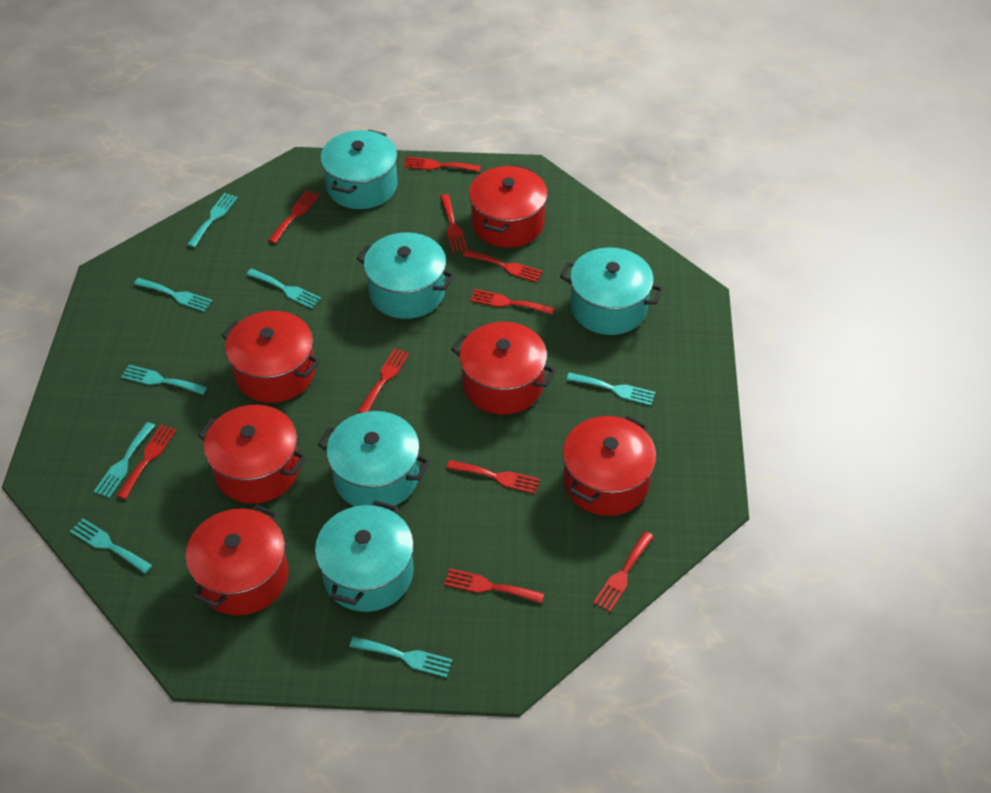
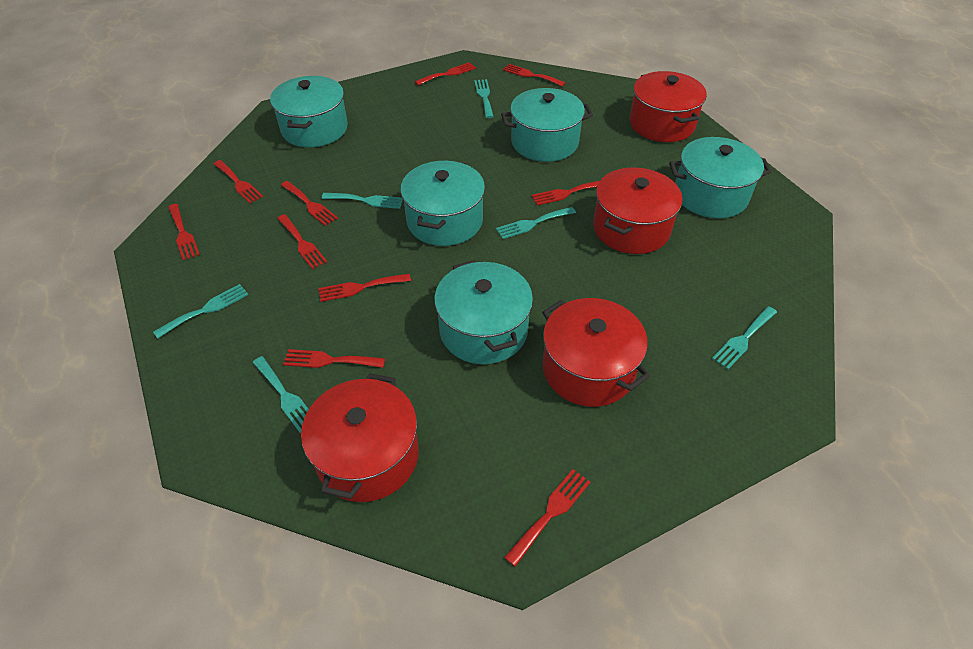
red pot: 6 -> 4
turquoise fork: 8 -> 6

